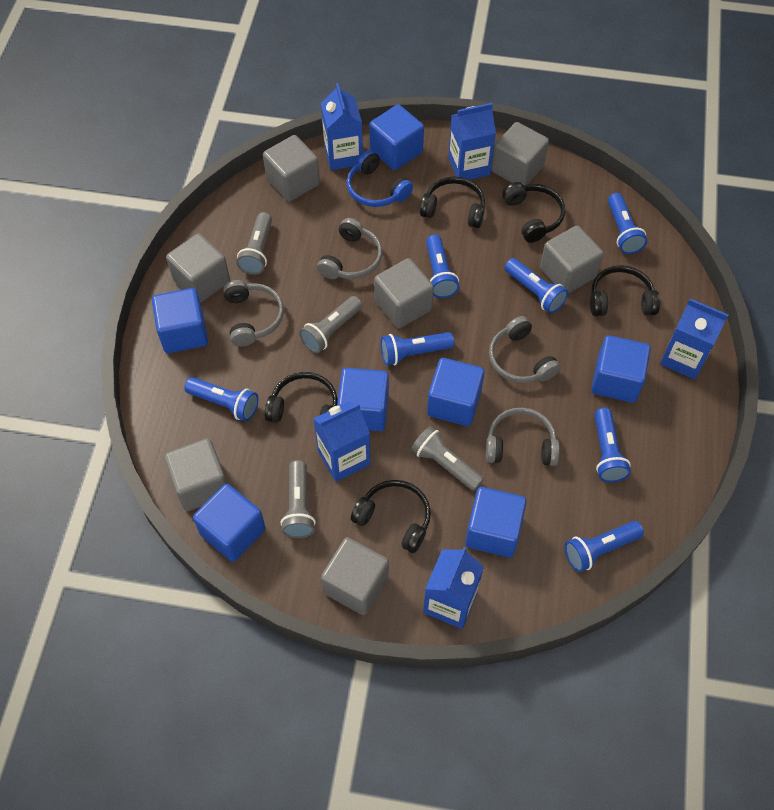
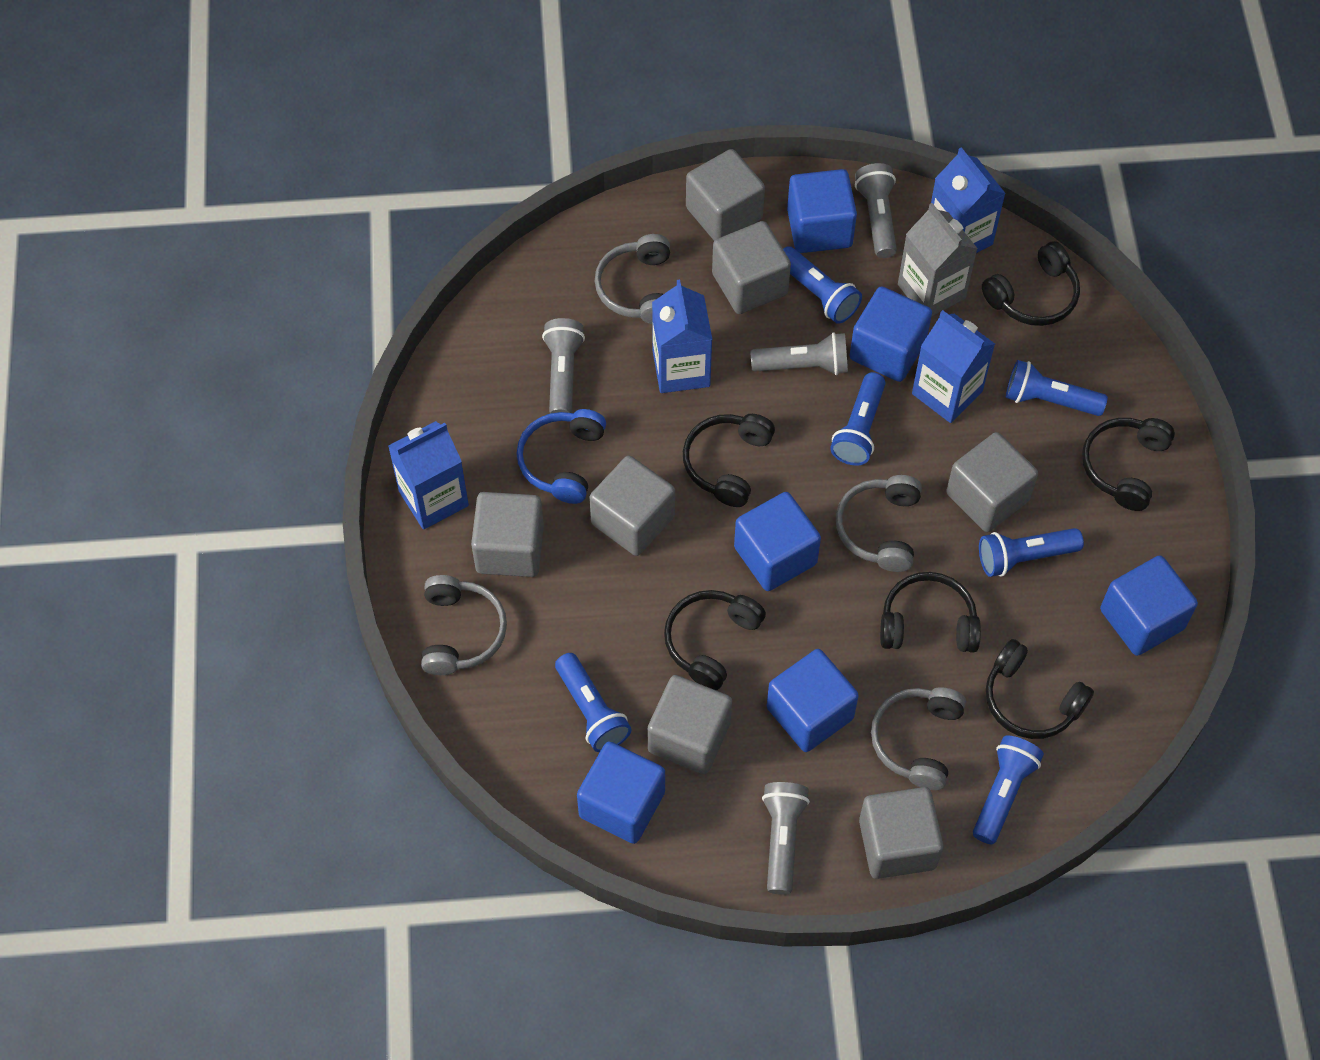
black headphones: 5 -> 6
blue carton: 5 -> 4
blue cube: 7 -> 6
blue flashlight: 7 -> 6
grey carton: 0 -> 1

